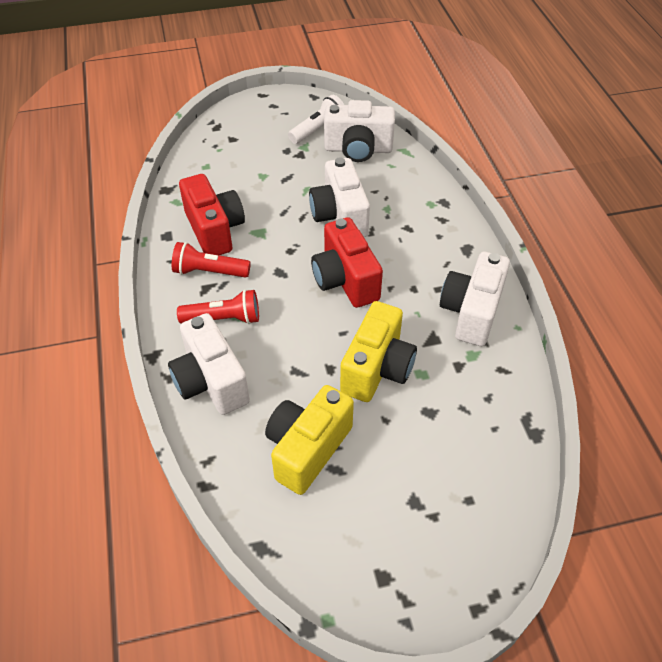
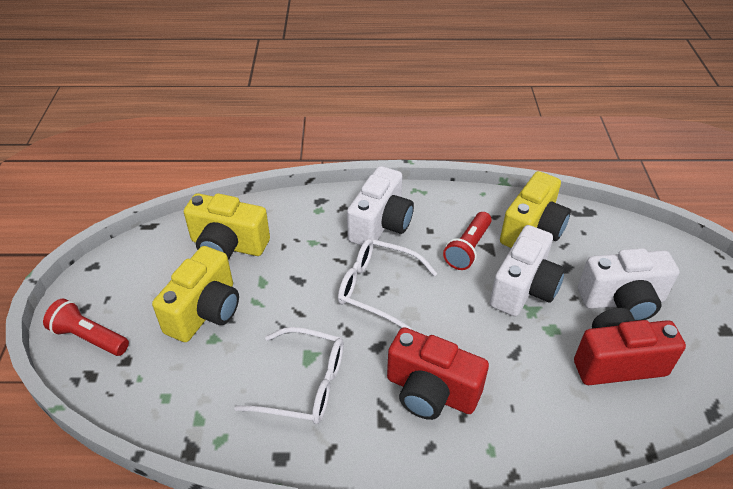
white camera: 4 -> 3
white flashlight: 1 -> 0
white glasses: 0 -> 2
yellow camera: 2 -> 3

